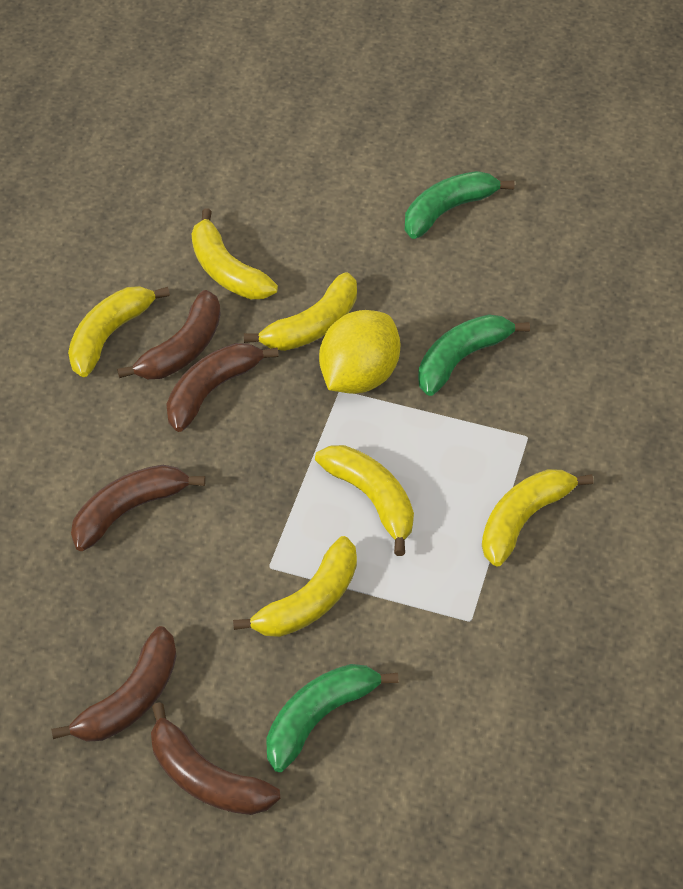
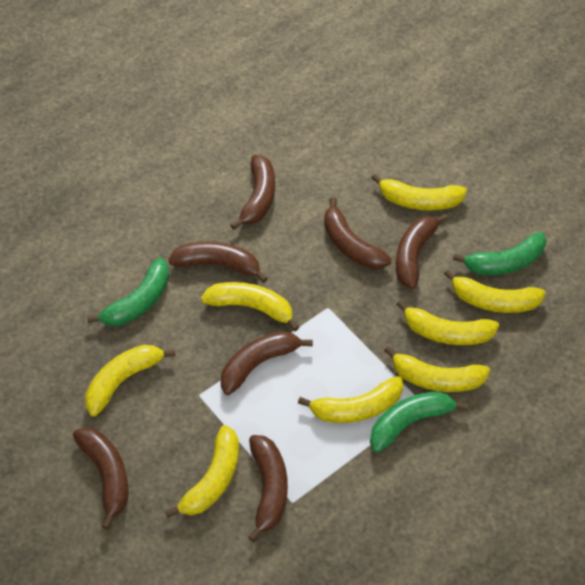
brown banana: 5 -> 7
yellow banana: 6 -> 8
yellow lemon: 1 -> 0

